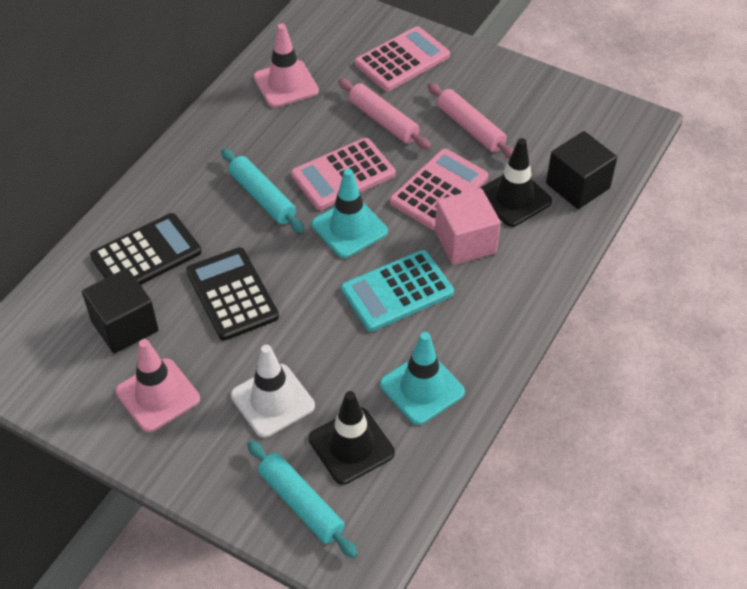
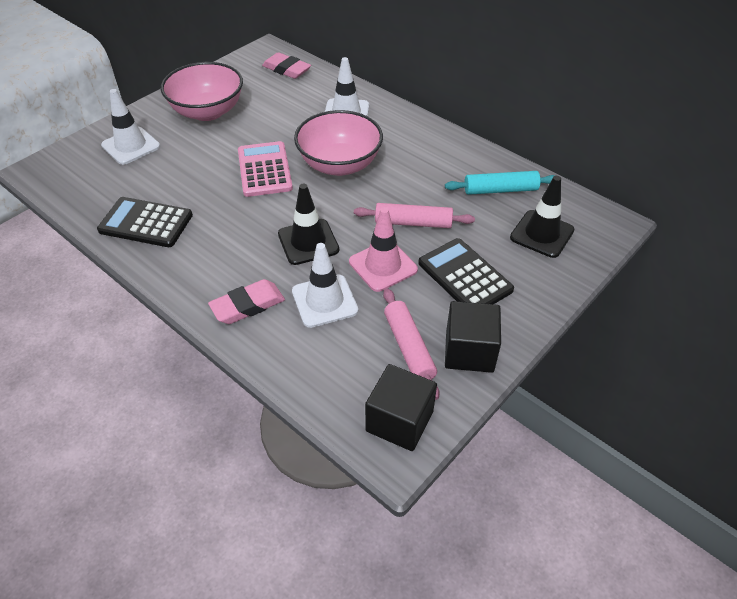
pink bowl: 0 -> 2
pink calculator: 3 -> 1
pink cube: 1 -> 0
pink eraser: 0 -> 2
pink traffic cone: 2 -> 1
turquoise calculator: 1 -> 0
turquoise rolling pin: 2 -> 1
turquoise traffic cone: 2 -> 0
white traffic cone: 1 -> 3

